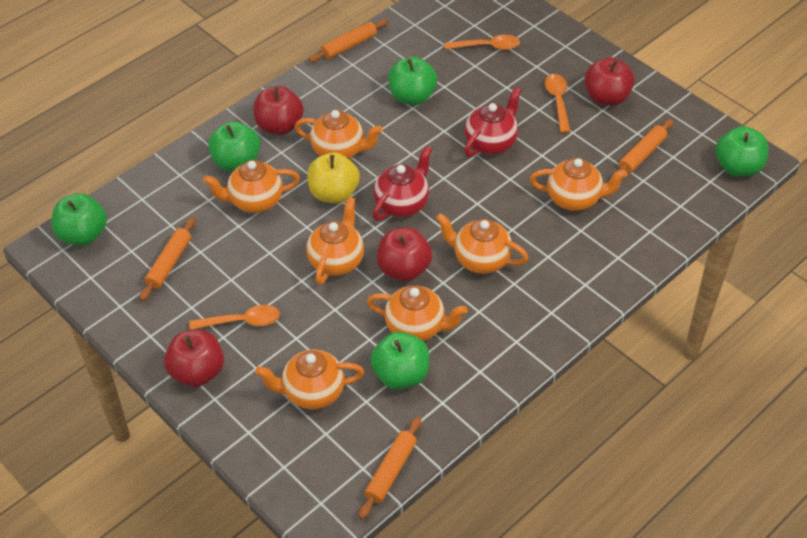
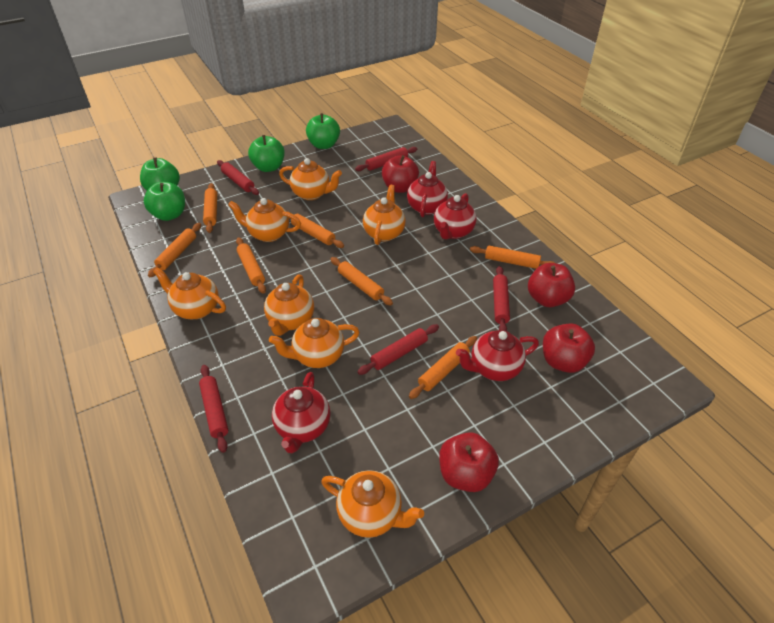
green apple: 5 -> 4
orange rolling pin: 4 -> 7
orange spoon: 3 -> 0
red rolling pin: 0 -> 5
red teapot: 2 -> 4
yellow apple: 1 -> 0

